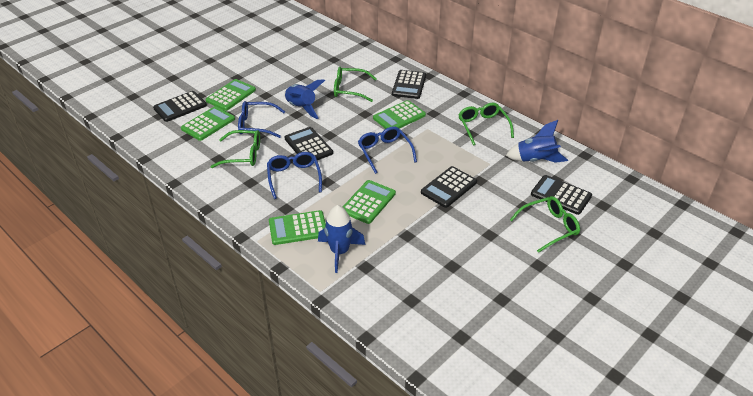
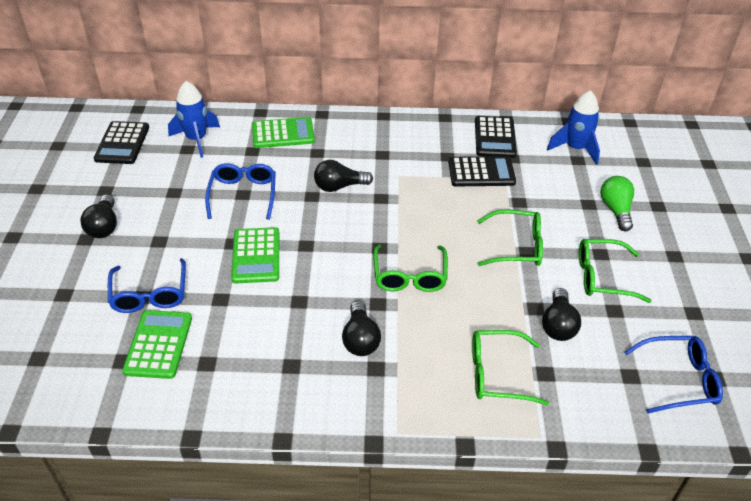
black calculator: 5 -> 3
black light bulb: 0 -> 4
blue rocket: 3 -> 2
green calculator: 5 -> 3
green light bulb: 0 -> 1

